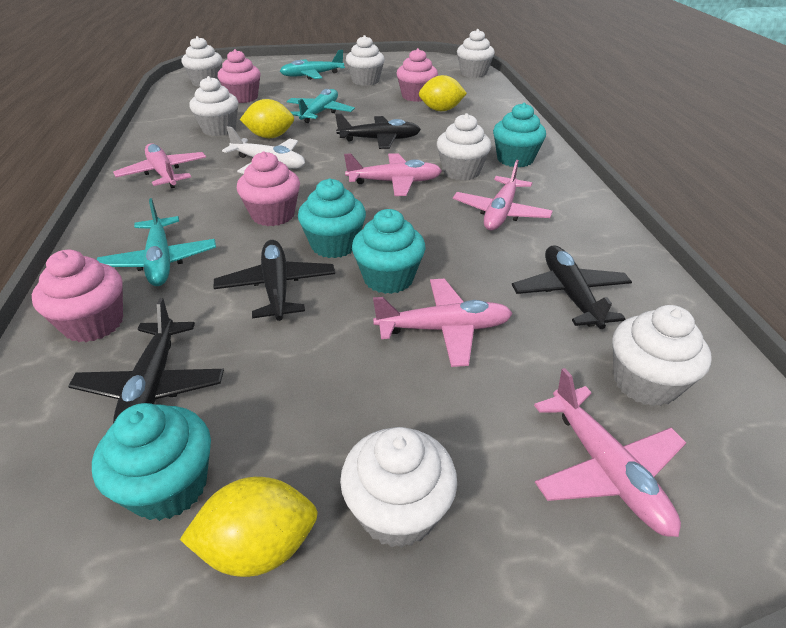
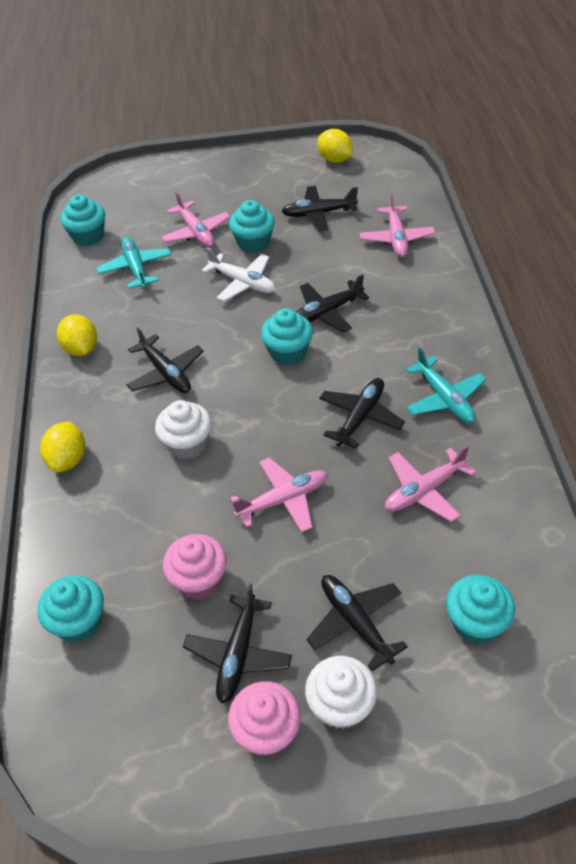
black plane: 4 -> 6
pink cupcake: 4 -> 2
pink plane: 5 -> 4
turquoise cupcake: 4 -> 5
turquoise plane: 3 -> 2
white cupcake: 7 -> 2

